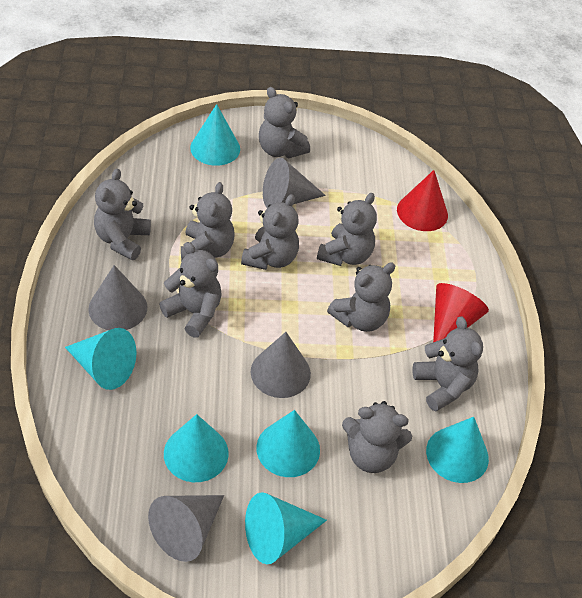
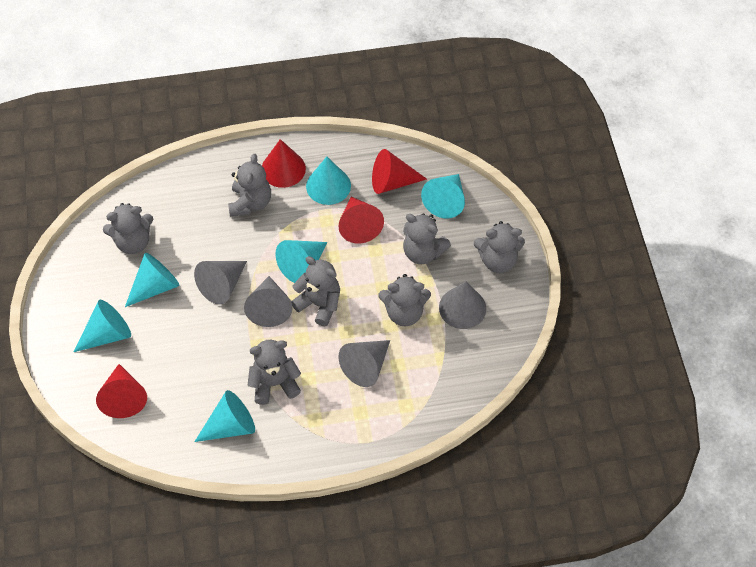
grey teddy bear: 9 -> 7
red cone: 2 -> 4

